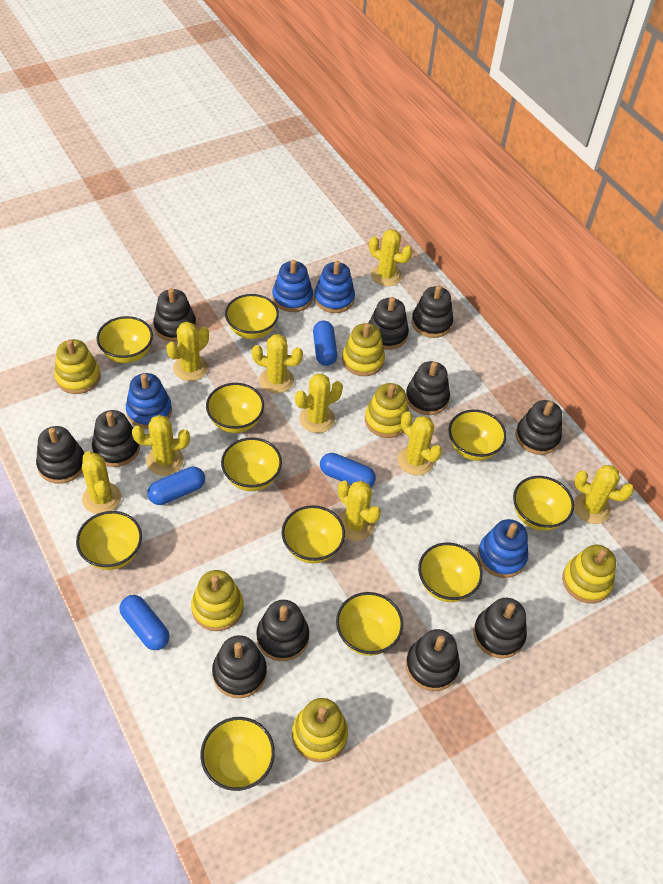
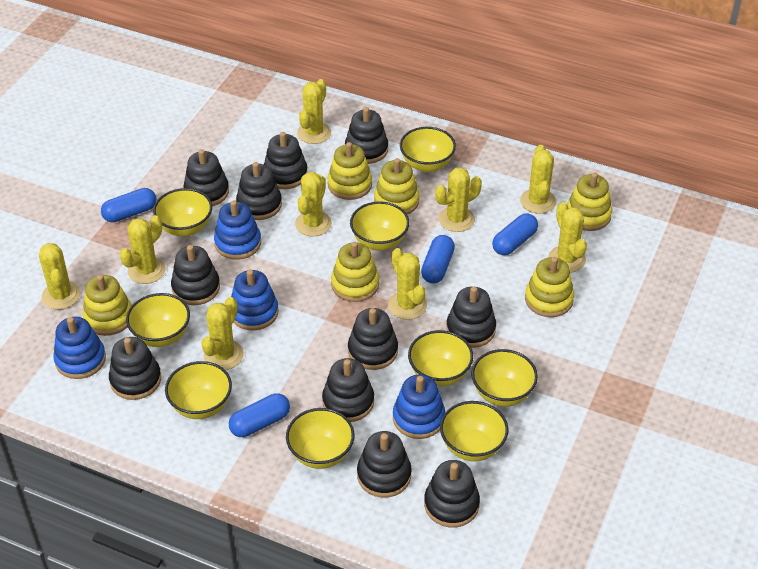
yellow bowl: 11 -> 9

